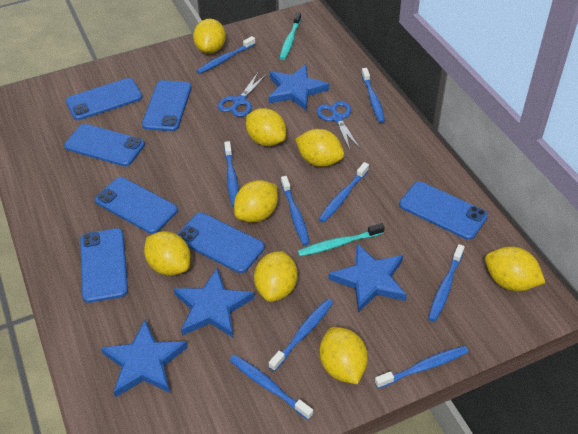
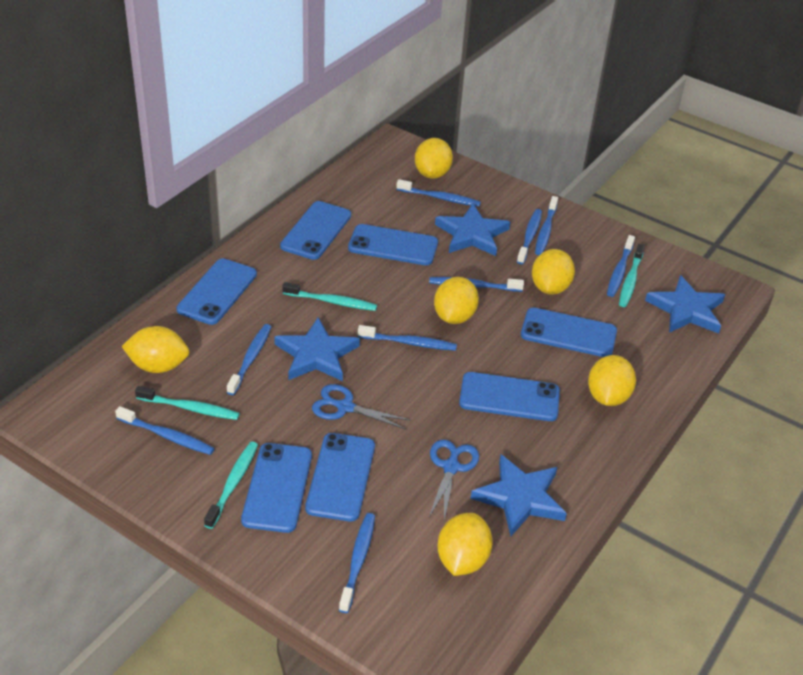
turquoise toothbrush: 2 -> 4
yellow lemon: 8 -> 6

